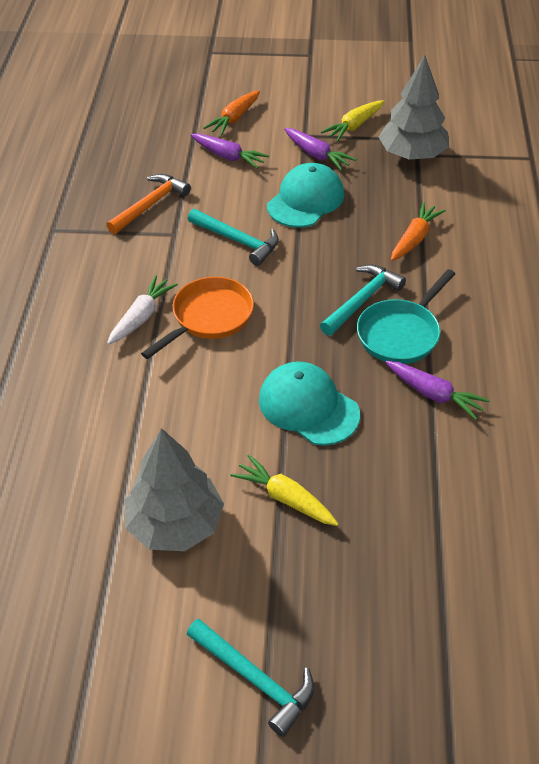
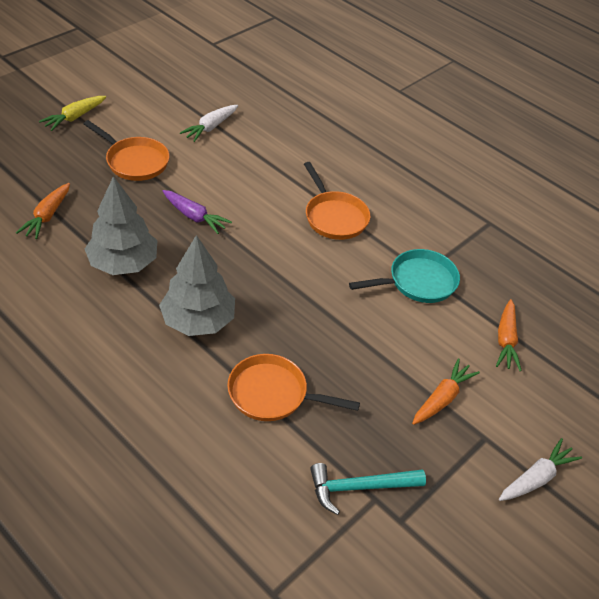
orange carrot: 2 -> 3
orange hammer: 1 -> 0
orange pan: 1 -> 3
purple carrot: 3 -> 1
turquoise cap: 2 -> 0
turquoise hammer: 3 -> 1
white carrot: 1 -> 2
yellow carrot: 2 -> 1

